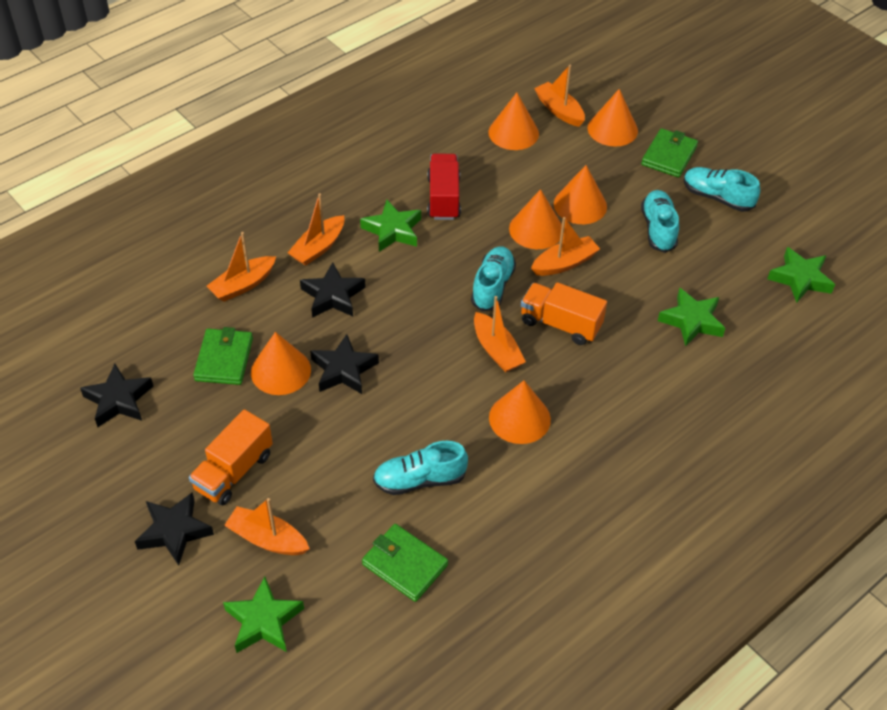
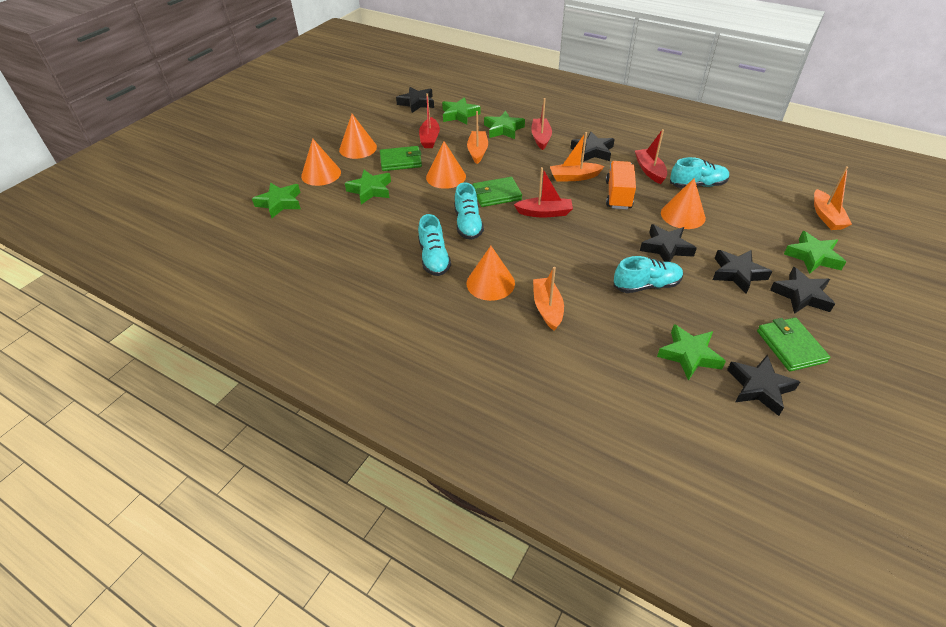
black star: 4 -> 6
green star: 4 -> 6
orange boat: 6 -> 4
orange cone: 6 -> 5
orange truck: 2 -> 1
red boat: 0 -> 4
red truck: 1 -> 0

